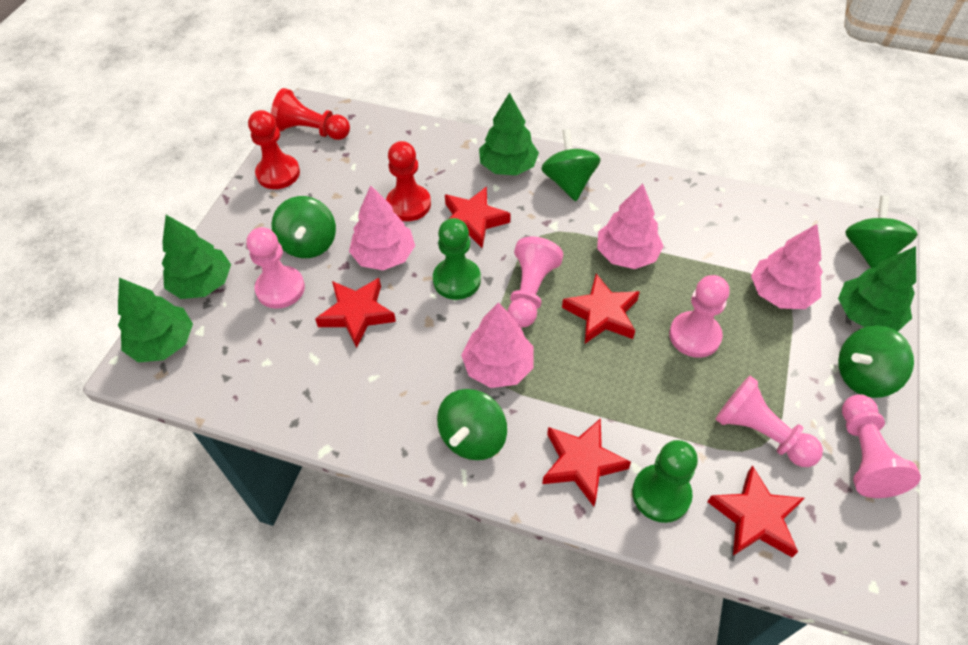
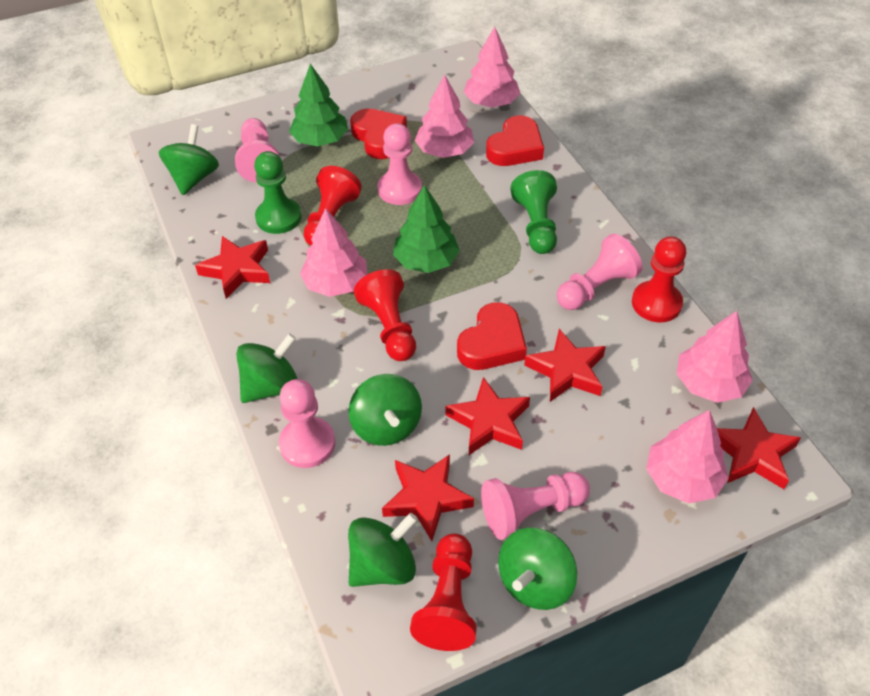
green tree: 4 -> 2
pink tree: 4 -> 5
red heart: 0 -> 3
red pawn: 3 -> 4

